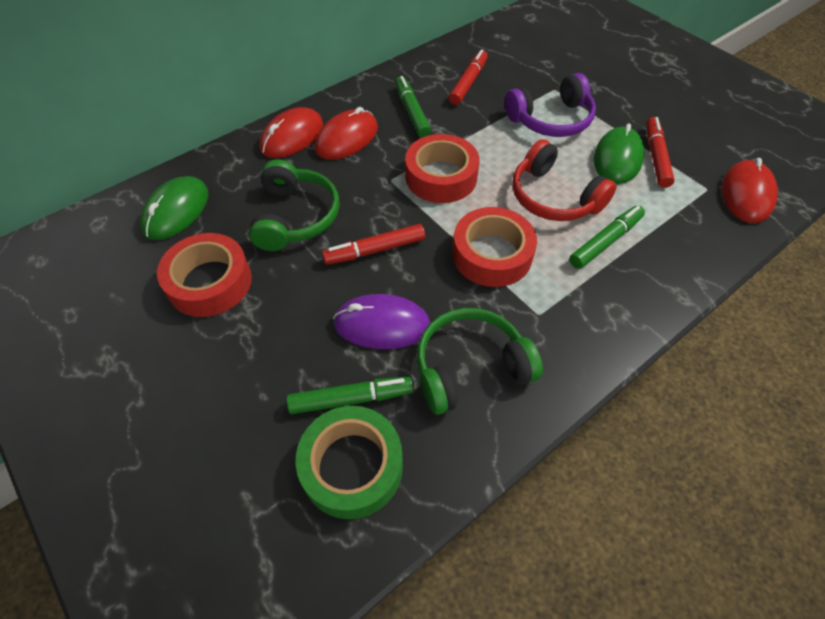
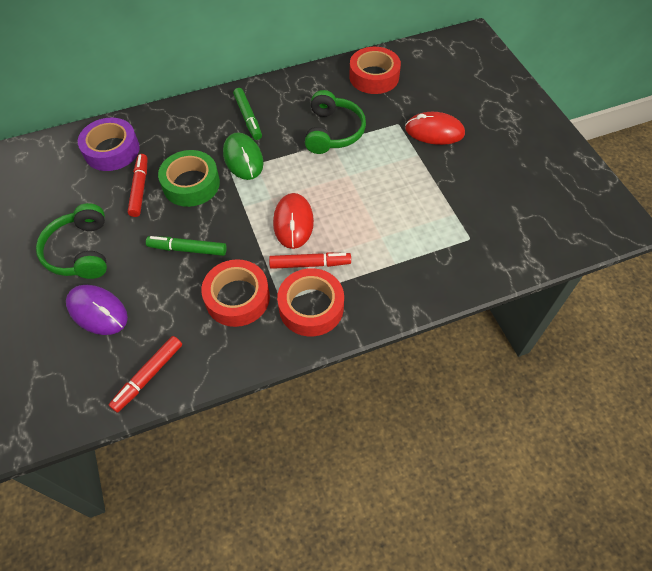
green marker: 3 -> 2
green mouse: 2 -> 1
purple headphones: 1 -> 0
purple tape: 0 -> 1
red headphones: 1 -> 0
red mouse: 3 -> 2

